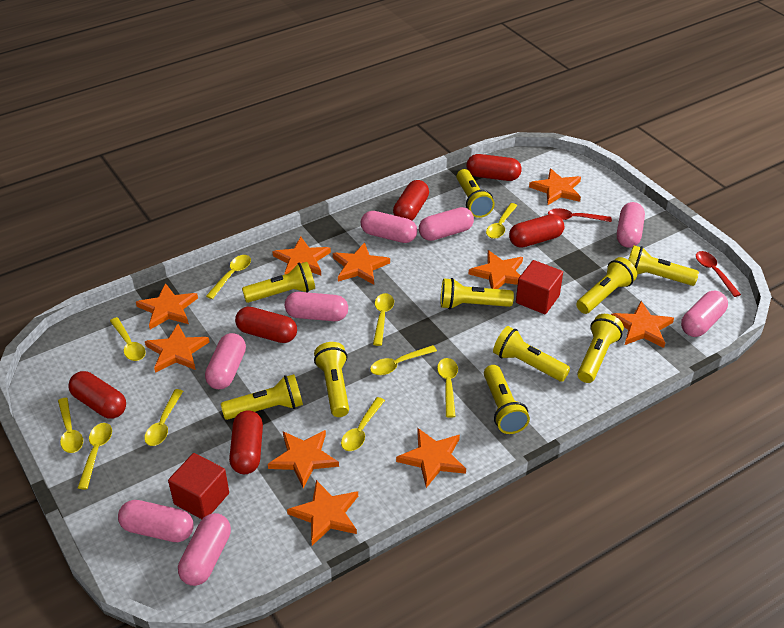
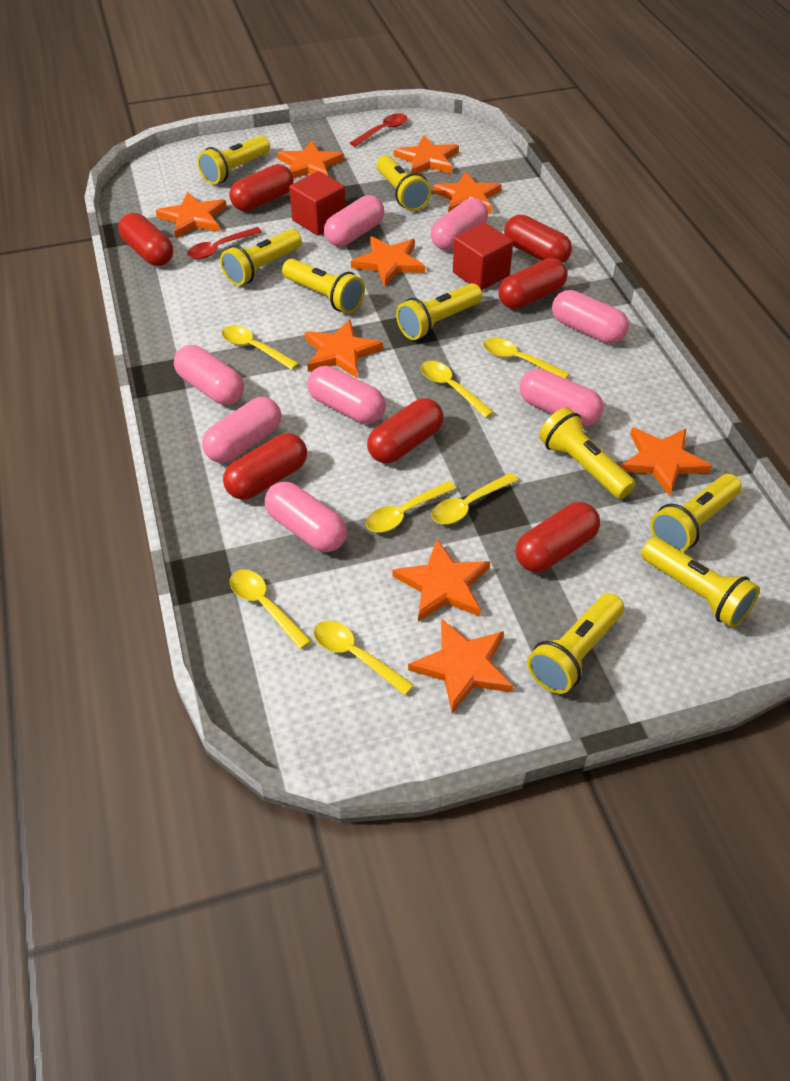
orange star: 10 -> 9
red capsule: 6 -> 7
yellow flashlight: 10 -> 9
yellow spoon: 10 -> 7

